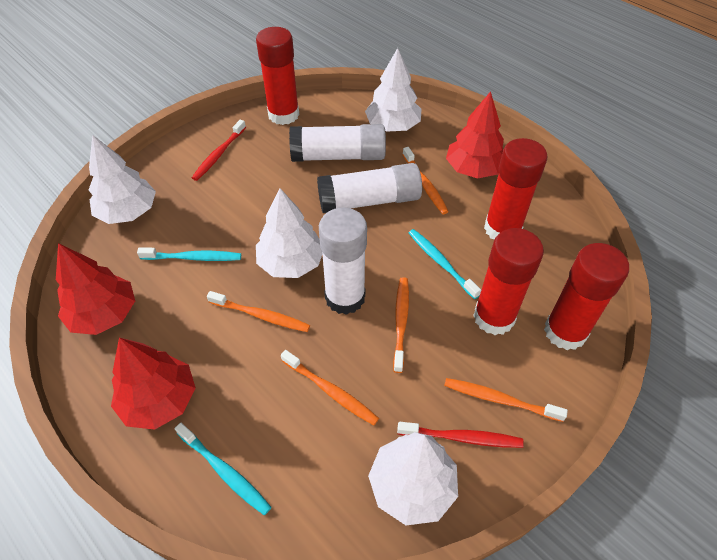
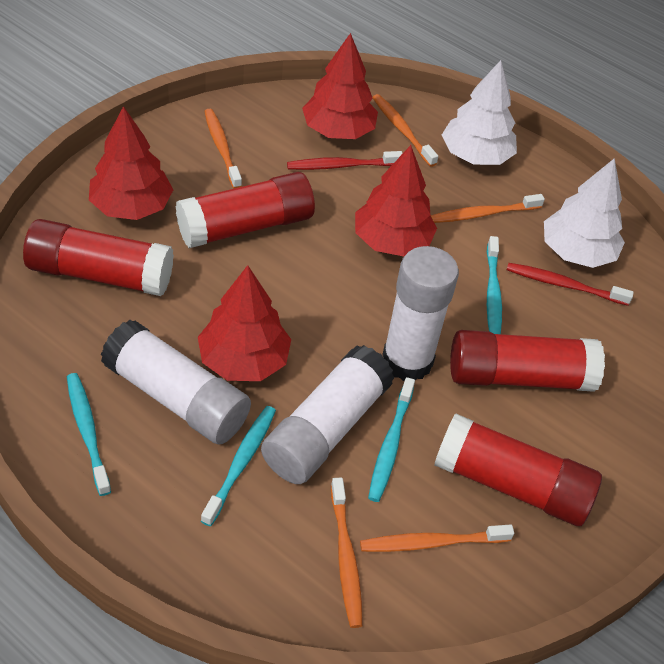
red tree: 3 -> 4
turquoise toothbrush: 3 -> 4
white tree: 4 -> 2

